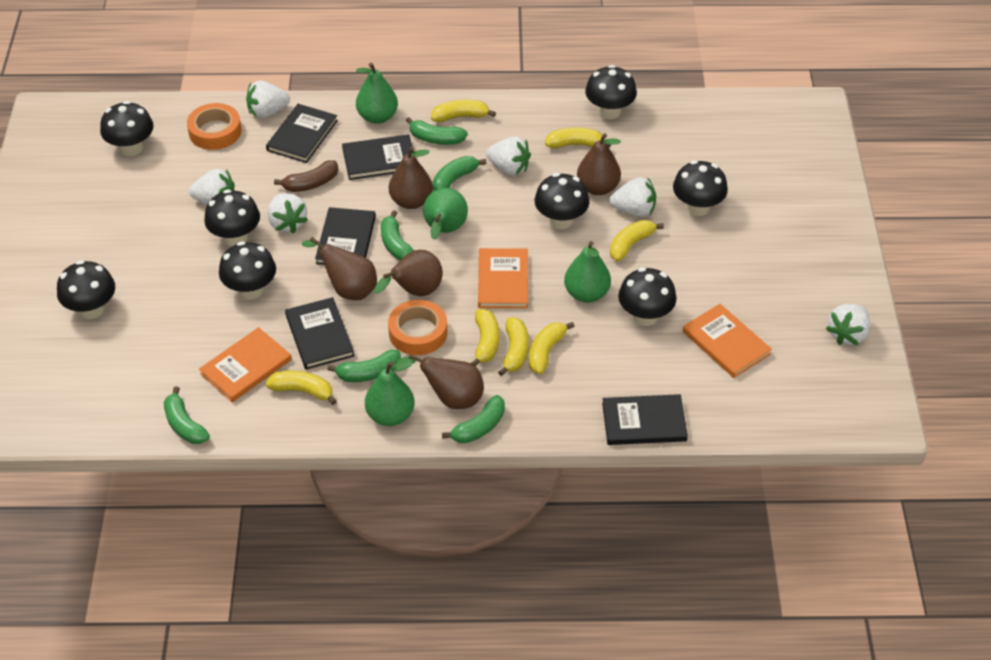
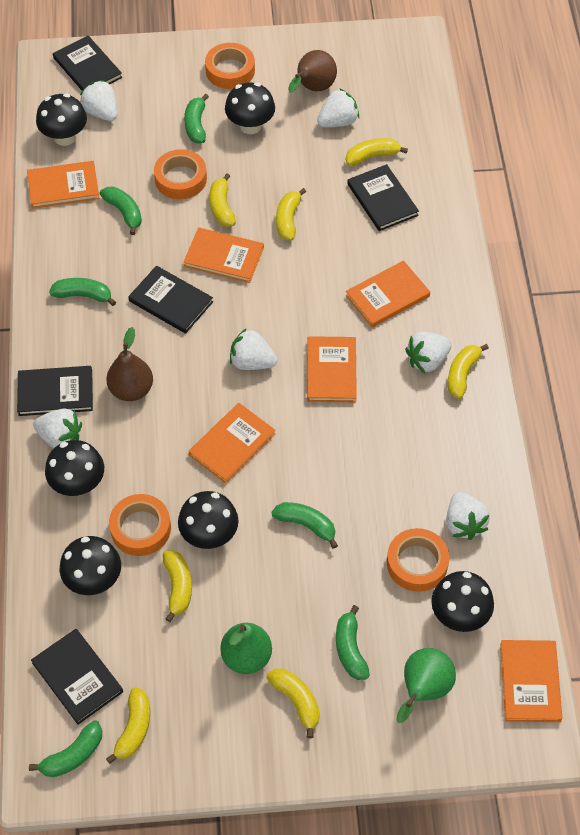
black mushroom: 8 -> 6
brown banana: 1 -> 0
brown pear: 5 -> 2
green pear: 4 -> 2
orange book: 3 -> 6
orange tape: 2 -> 4

